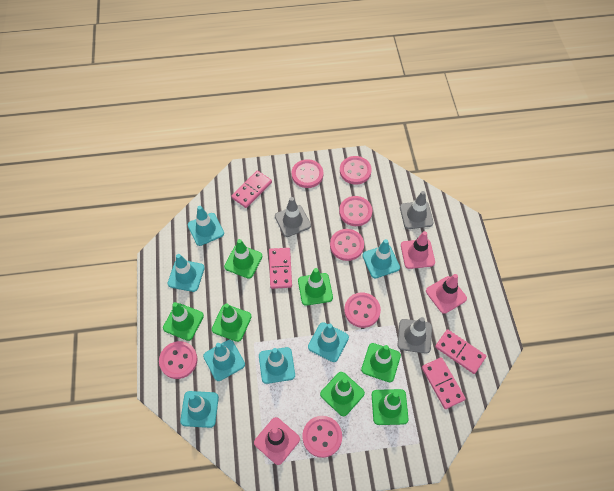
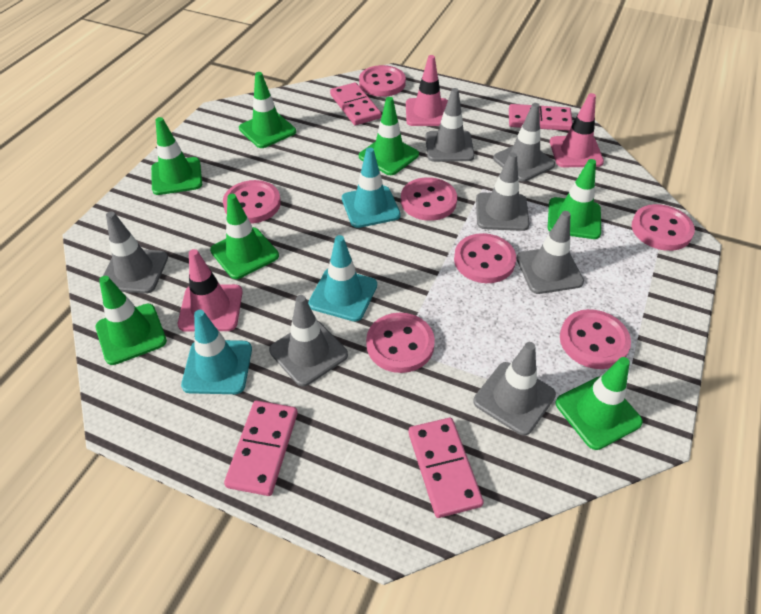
grey traffic cone: 3 -> 7
turquoise traffic cone: 7 -> 3

